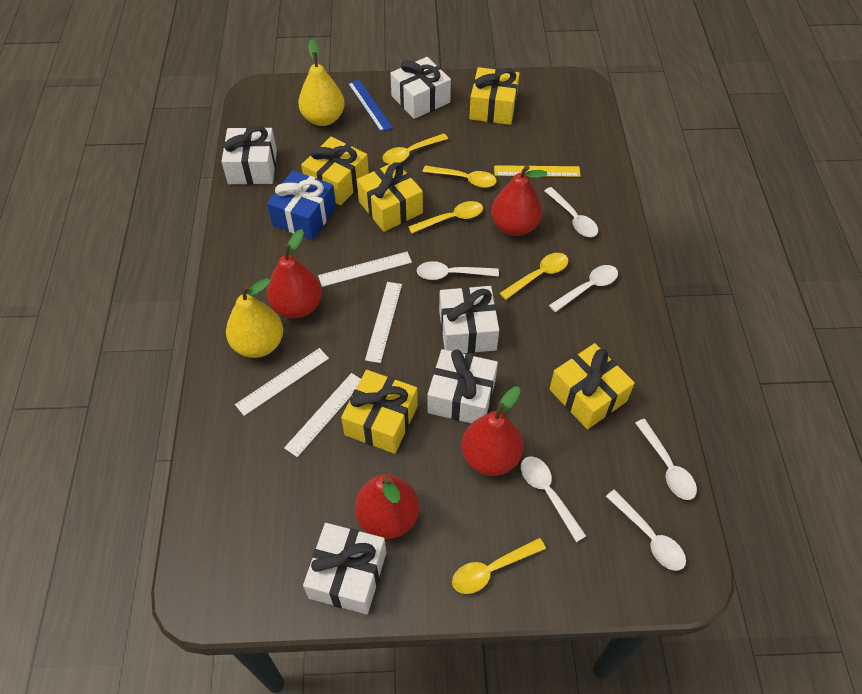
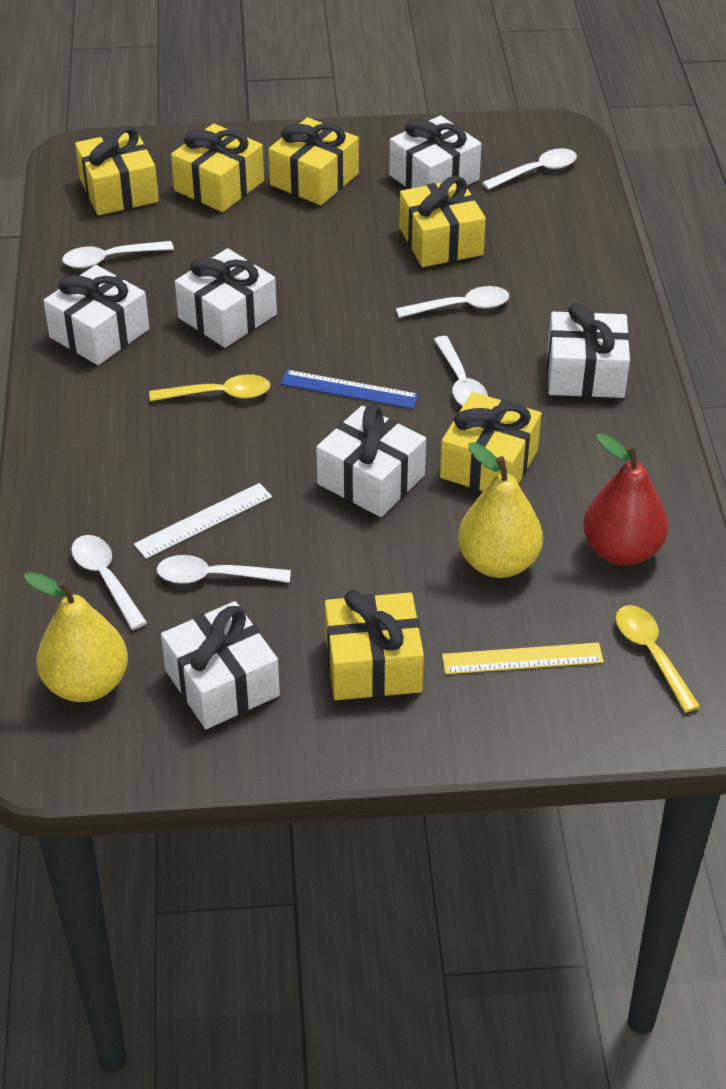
blue gift: 1 -> 0
red pear: 4 -> 1
white gift: 5 -> 6
white ruler: 4 -> 1
yellow gift: 5 -> 6
yellow spoon: 5 -> 2

